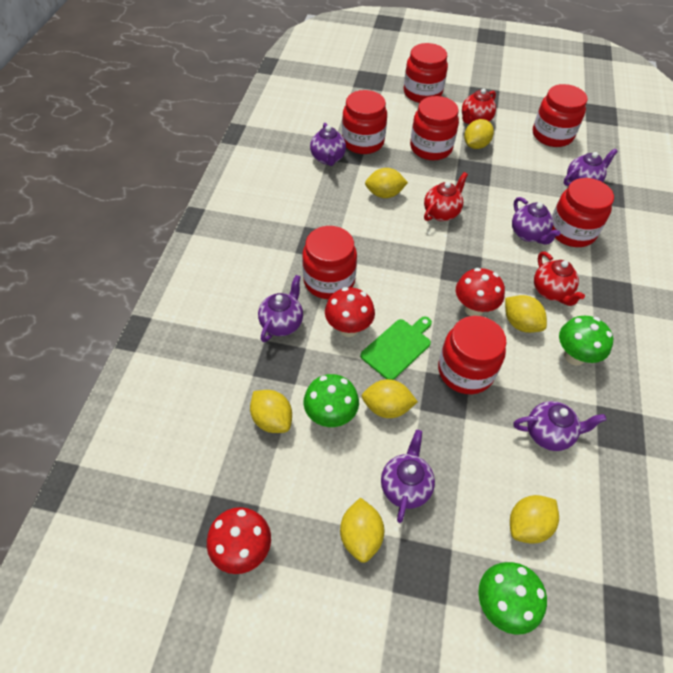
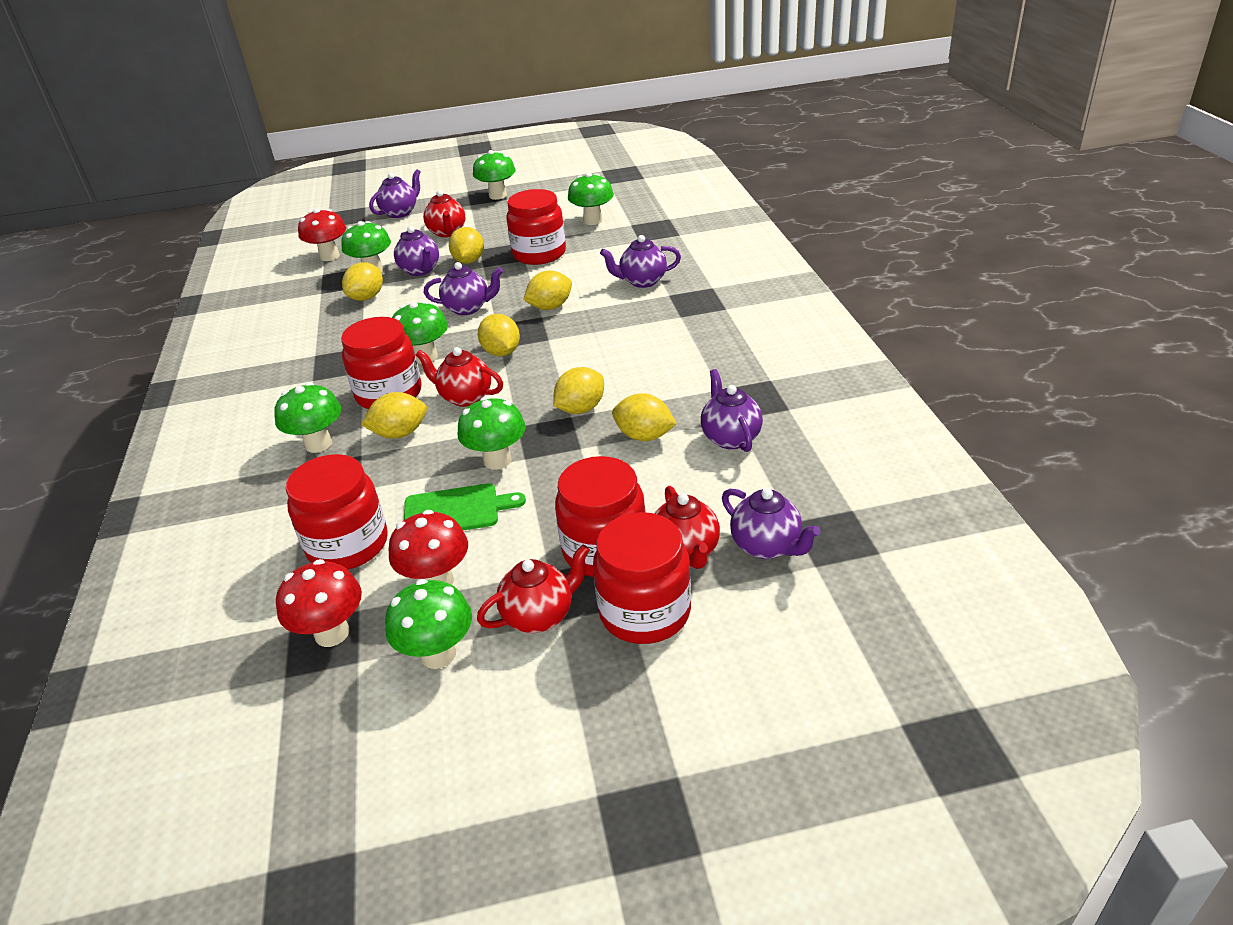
green mushroom: 3 -> 7
red jar: 7 -> 5
red teapot: 3 -> 4

